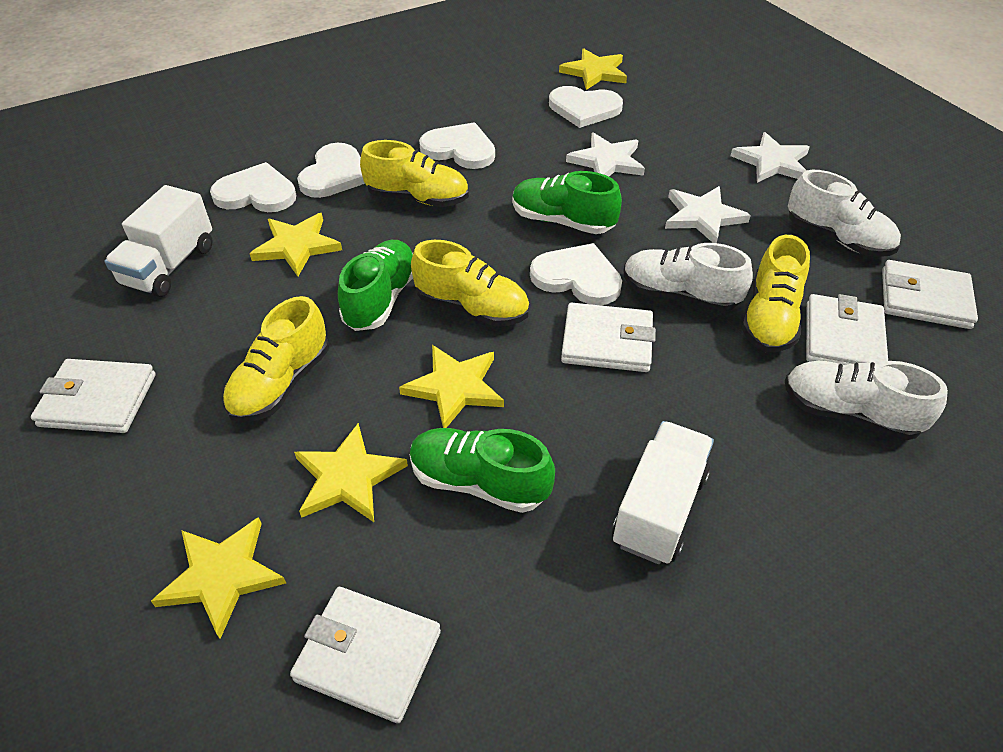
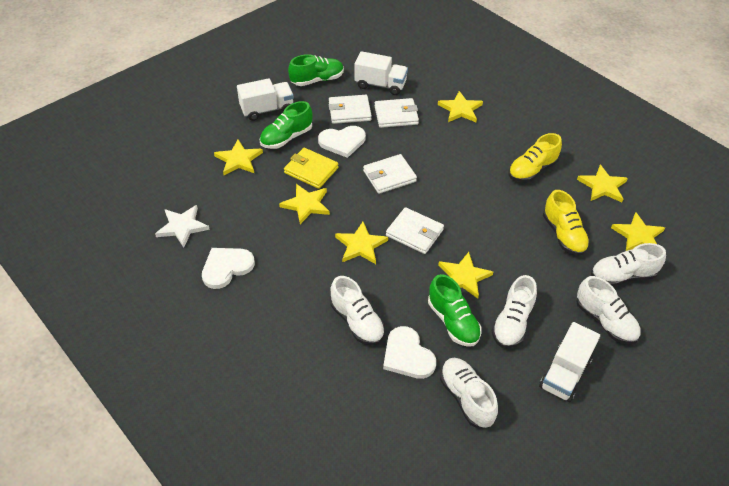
white heart: 5 -> 3
white shoe: 3 -> 5
white star: 3 -> 1
white truck: 2 -> 3
white wallet: 5 -> 4
yellow shoe: 4 -> 2
yellow star: 5 -> 7
yellow wallet: 0 -> 1

